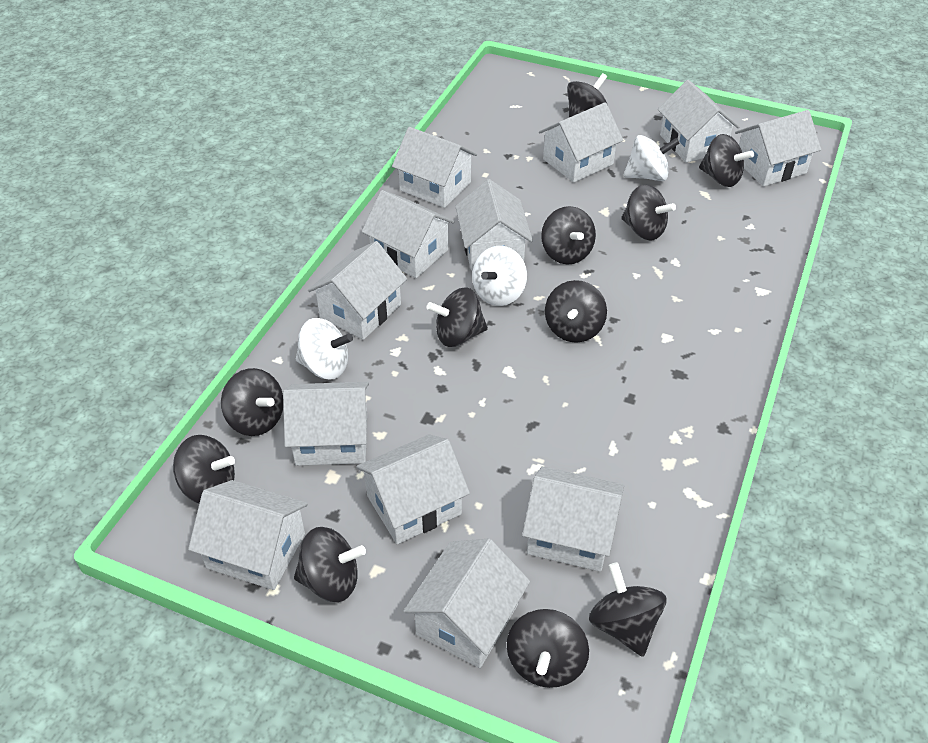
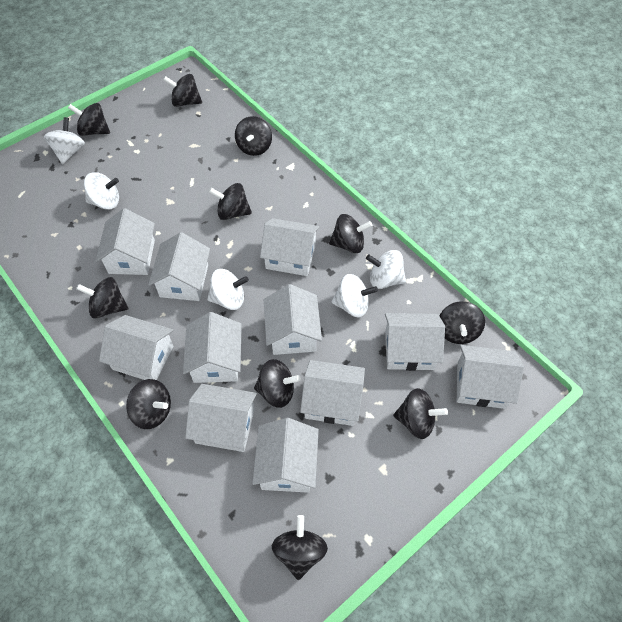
white house: 12 -> 11
white spinning top: 3 -> 5

